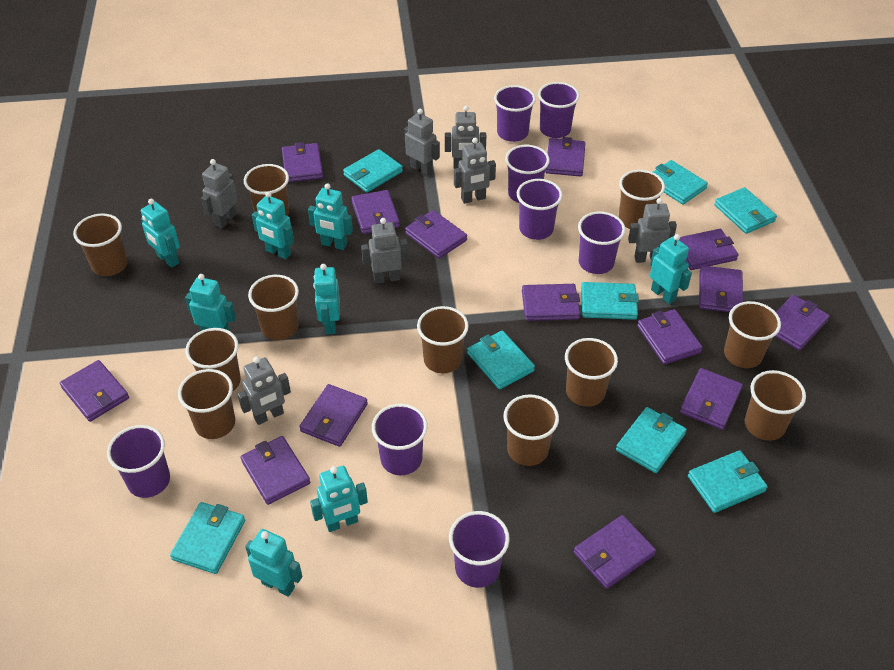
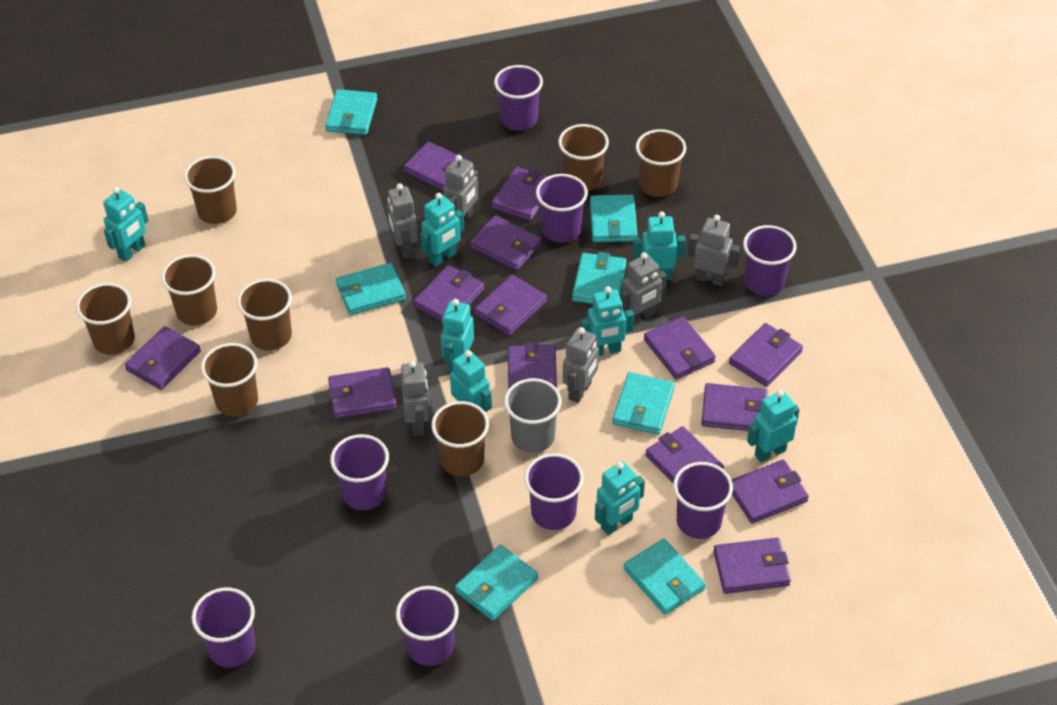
brown cup: 11 -> 8
grey cup: 0 -> 1
grey robot: 7 -> 6
turquoise wallet: 8 -> 7

